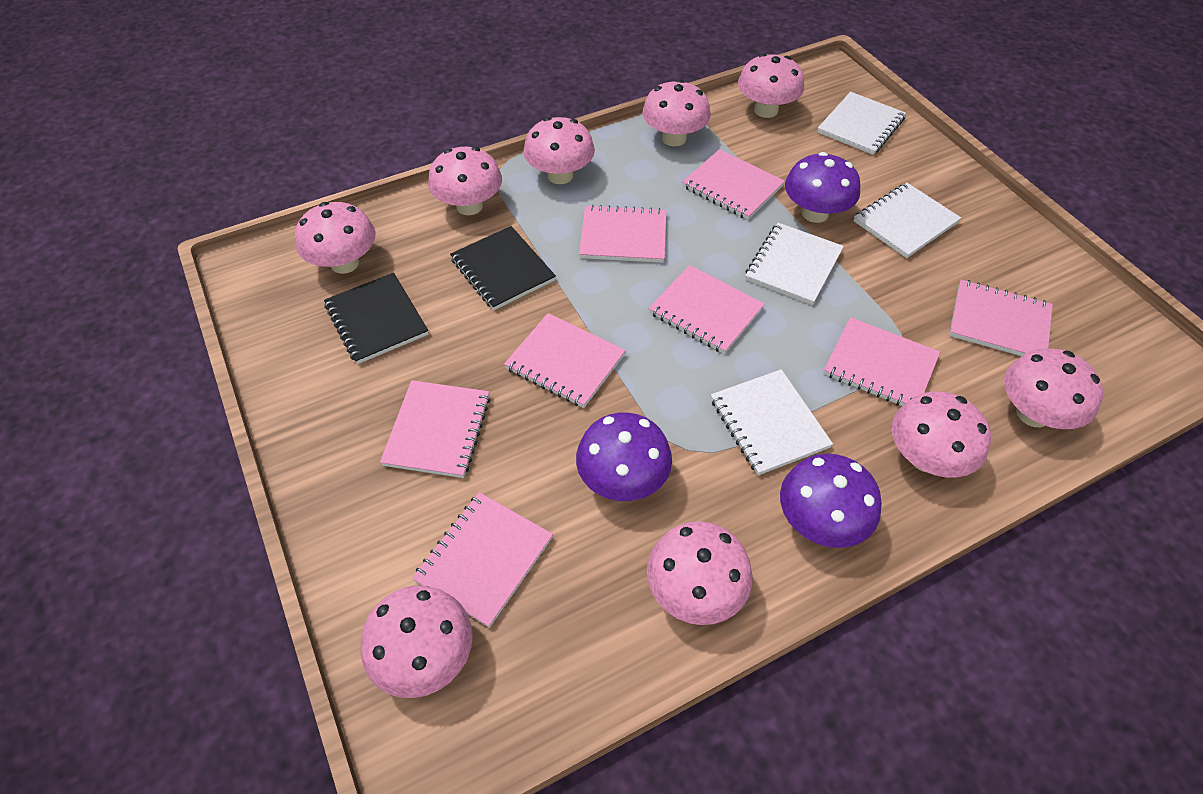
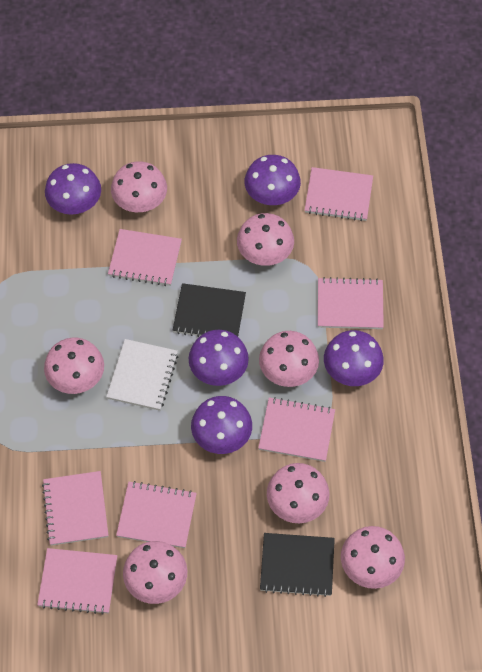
pink mushroom: 9 -> 7
pink notebook: 8 -> 7
purple mushroom: 3 -> 5
white notebook: 4 -> 1

